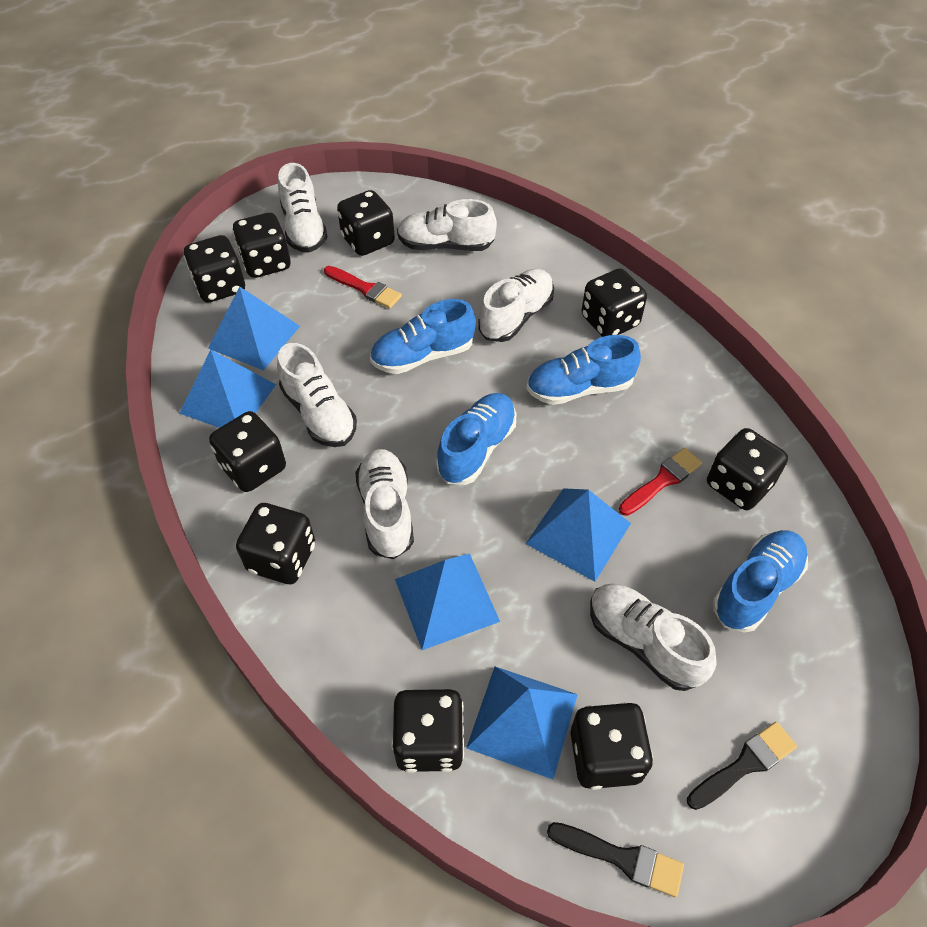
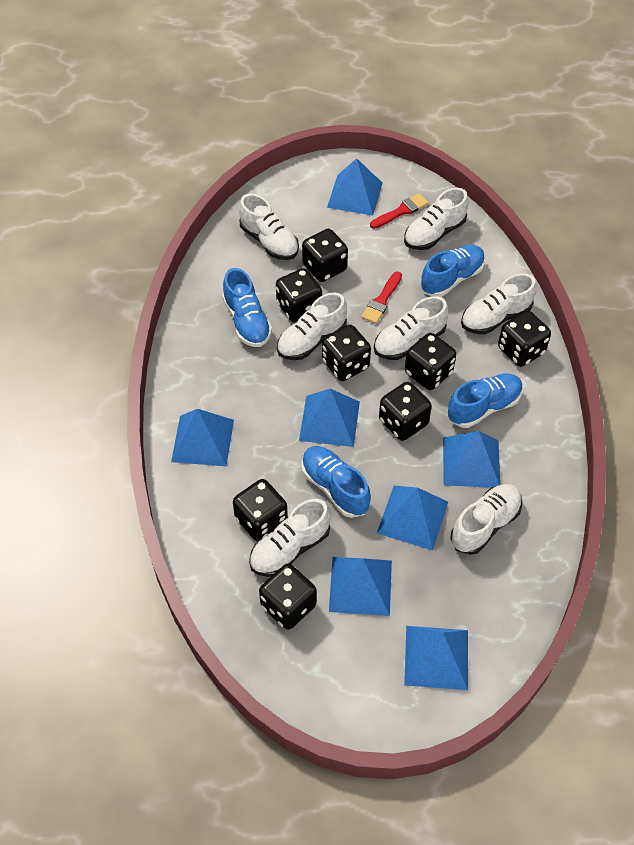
black brush: 2 -> 0
black dice: 9 -> 8
blue pyramid: 5 -> 7
white shoe: 6 -> 7

